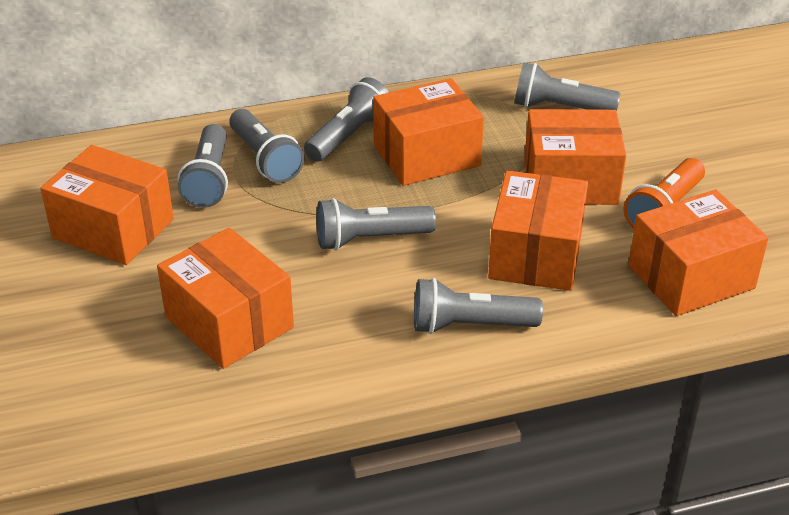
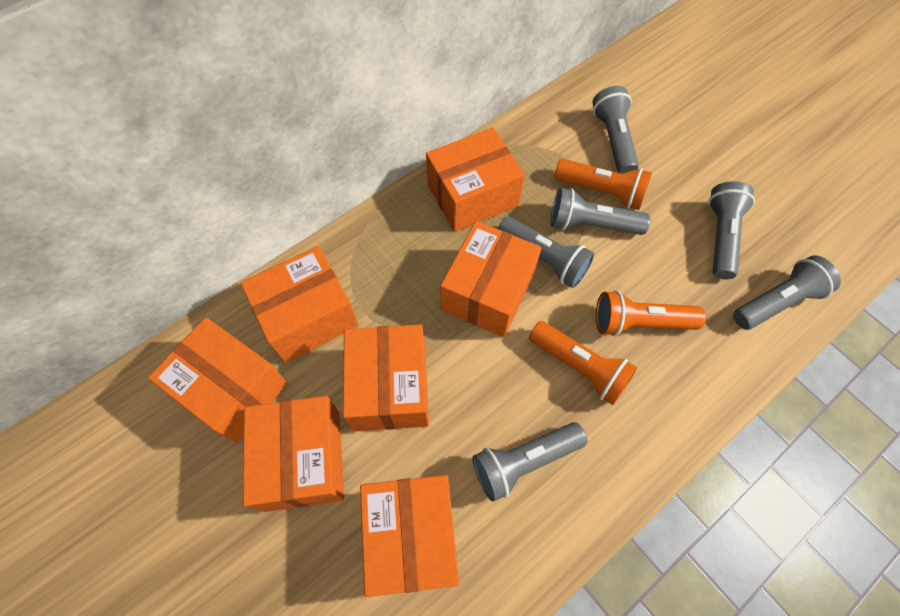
orange box: 6 -> 7
orange flashlight: 1 -> 3

